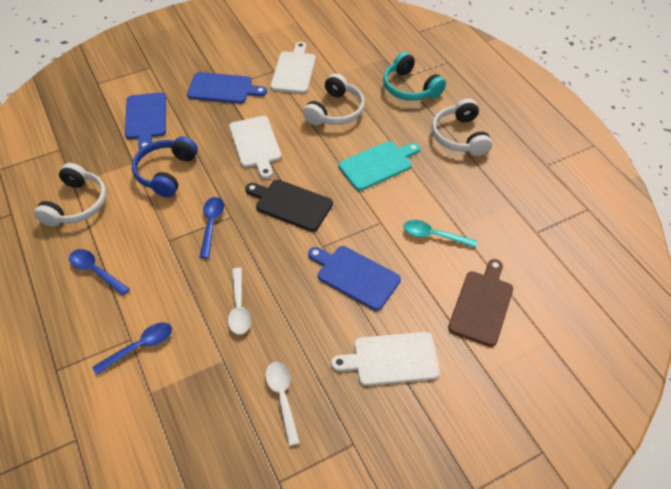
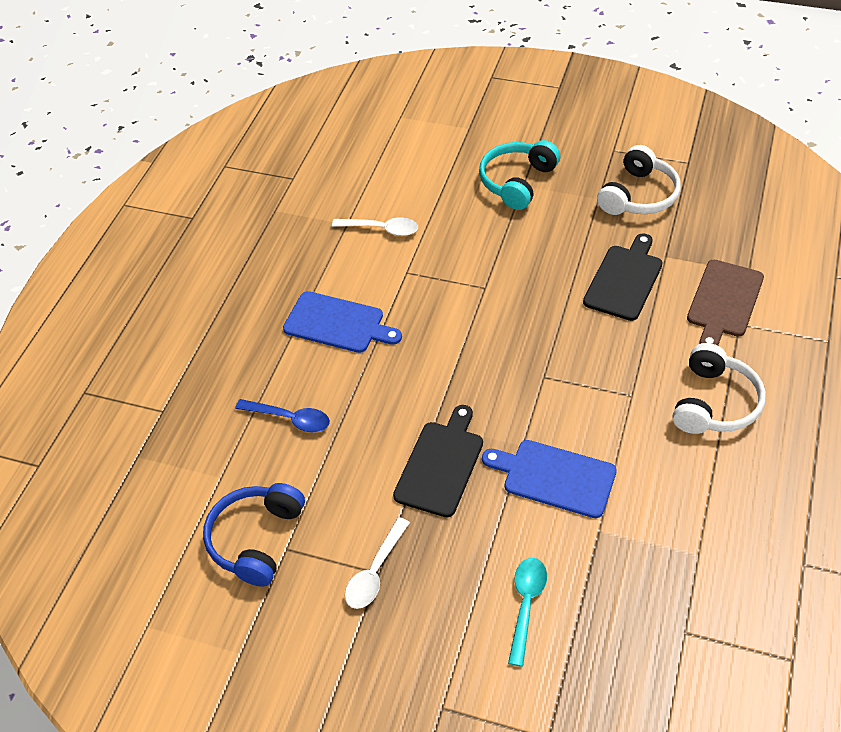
black cutting board: 1 -> 2
blue cutting board: 3 -> 2
blue spoon: 3 -> 1
turquoise cutting board: 1 -> 0
white cutting board: 3 -> 0
white headphones: 3 -> 2

